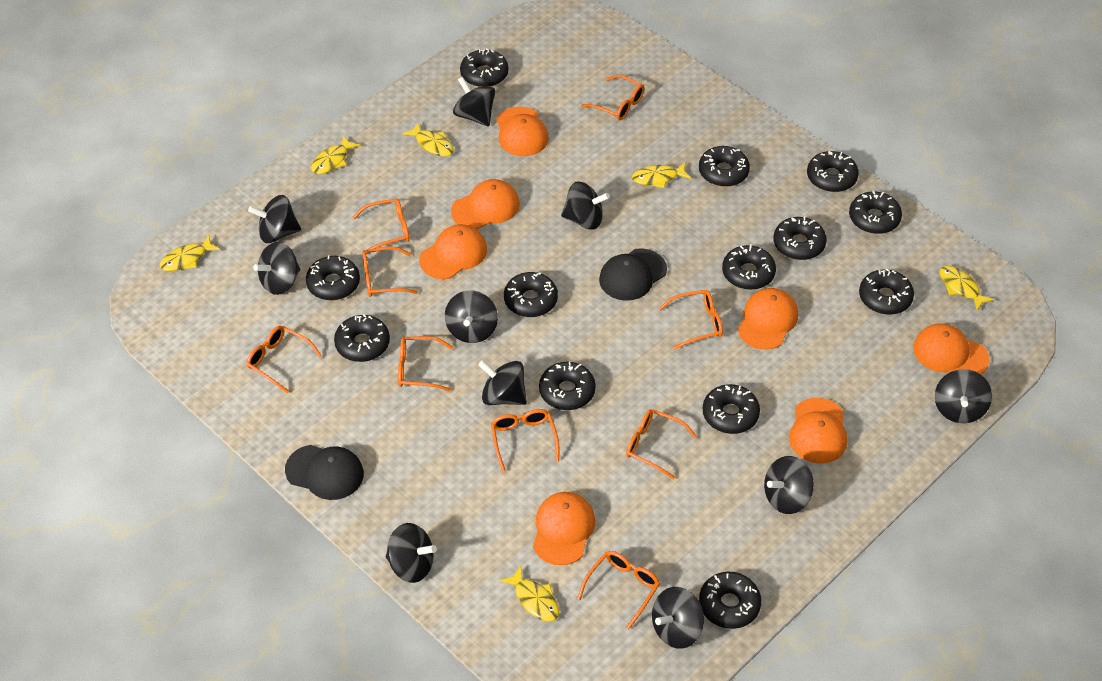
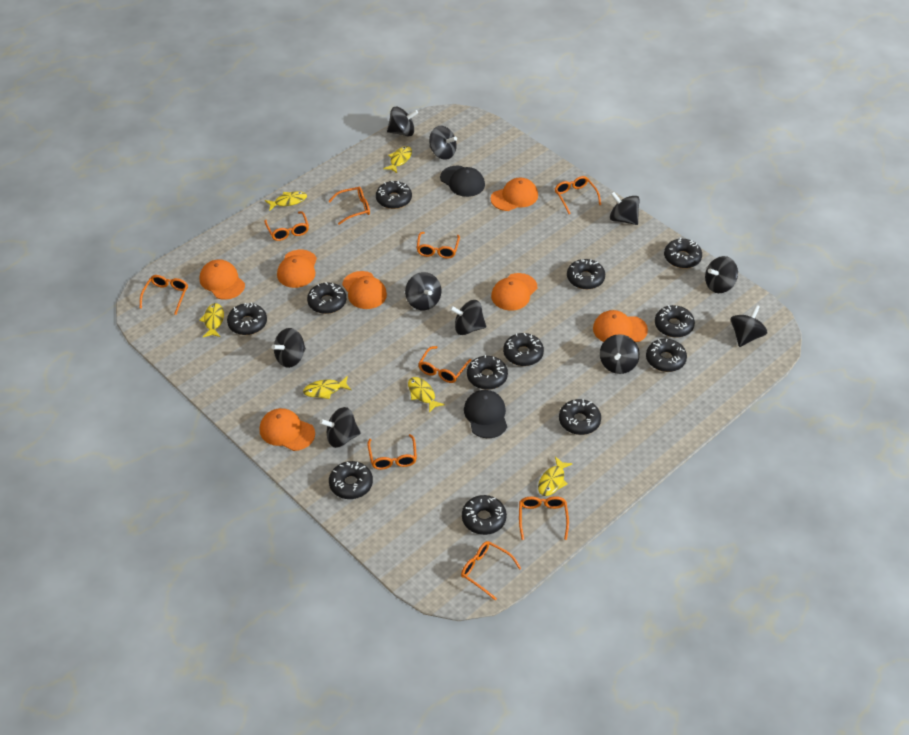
black donut: 13 -> 12

